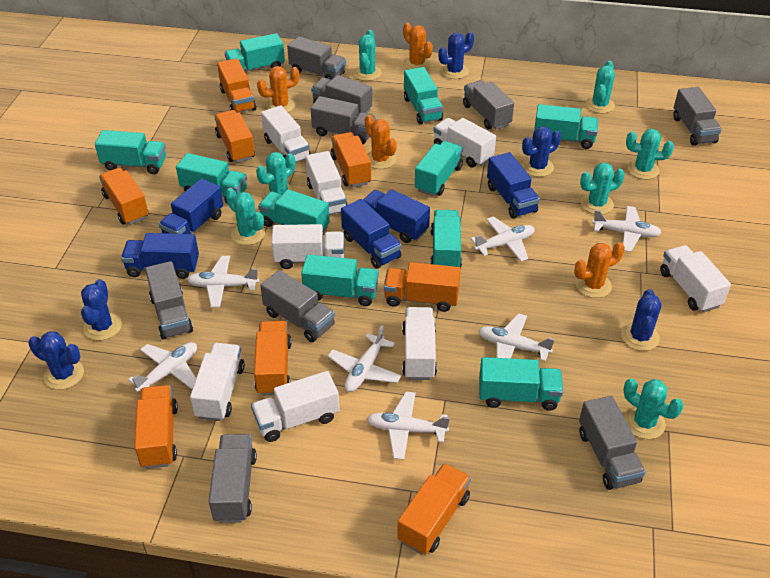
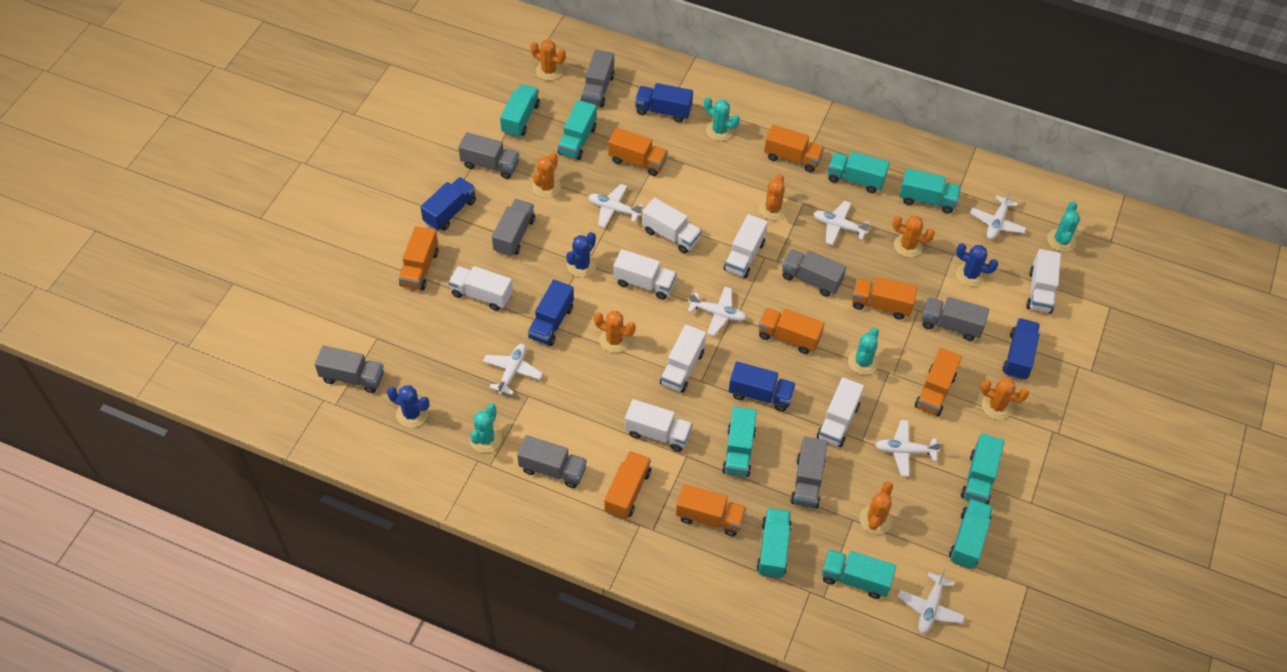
blue cactus: 5 -> 3
grey truck: 9 -> 8
orange cactus: 4 -> 7
turquoise cactus: 7 -> 4
turquoise truck: 10 -> 9

